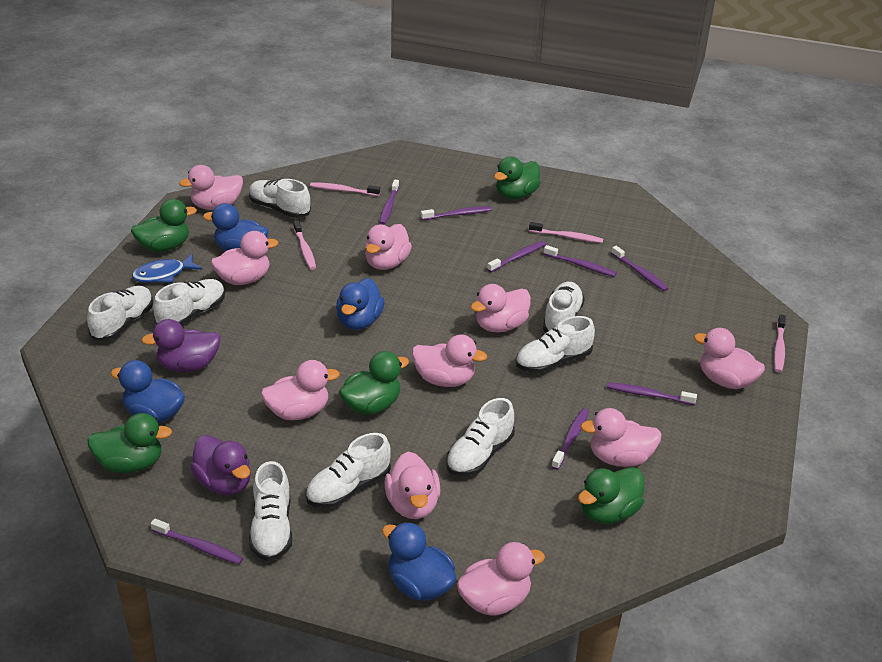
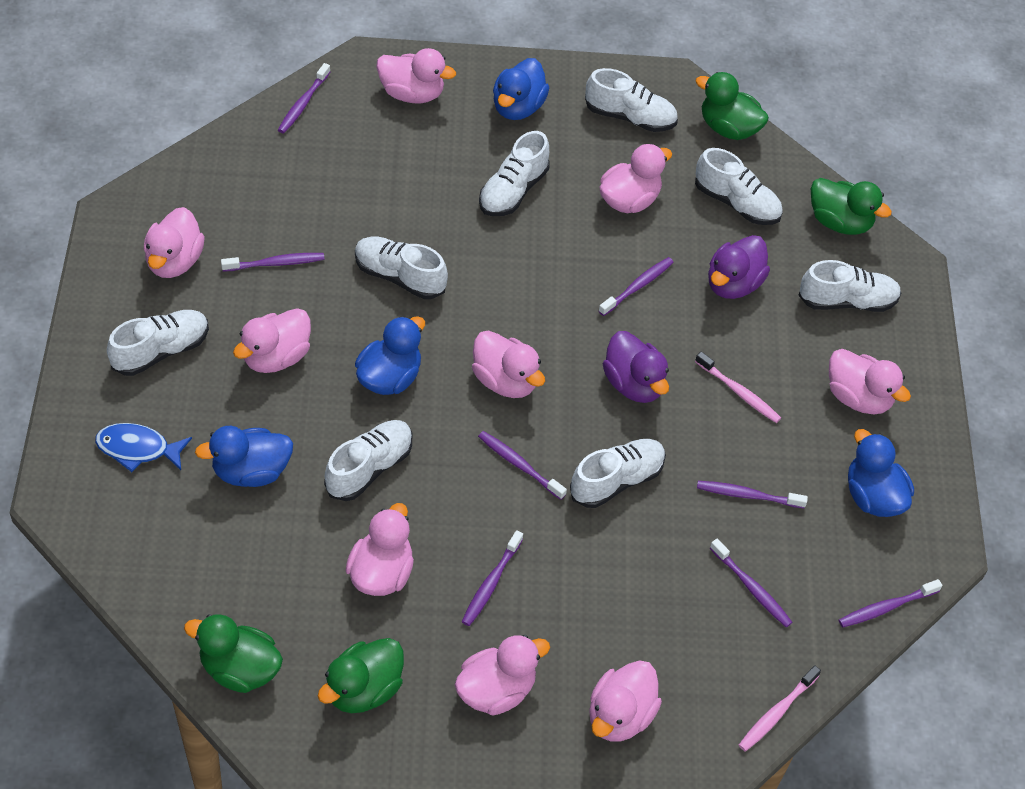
green duck: 5 -> 4
pink duck: 10 -> 9
pink toothbrush: 4 -> 2

